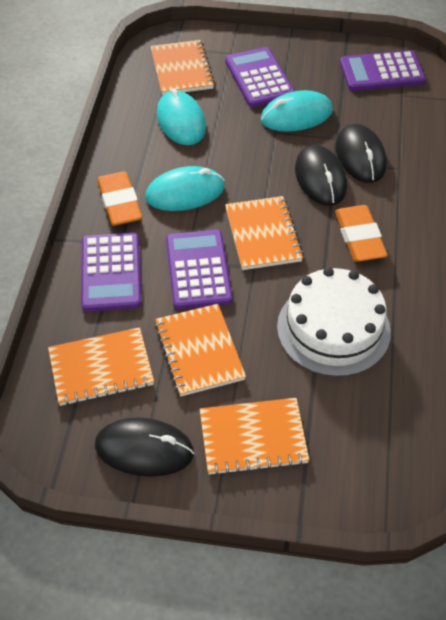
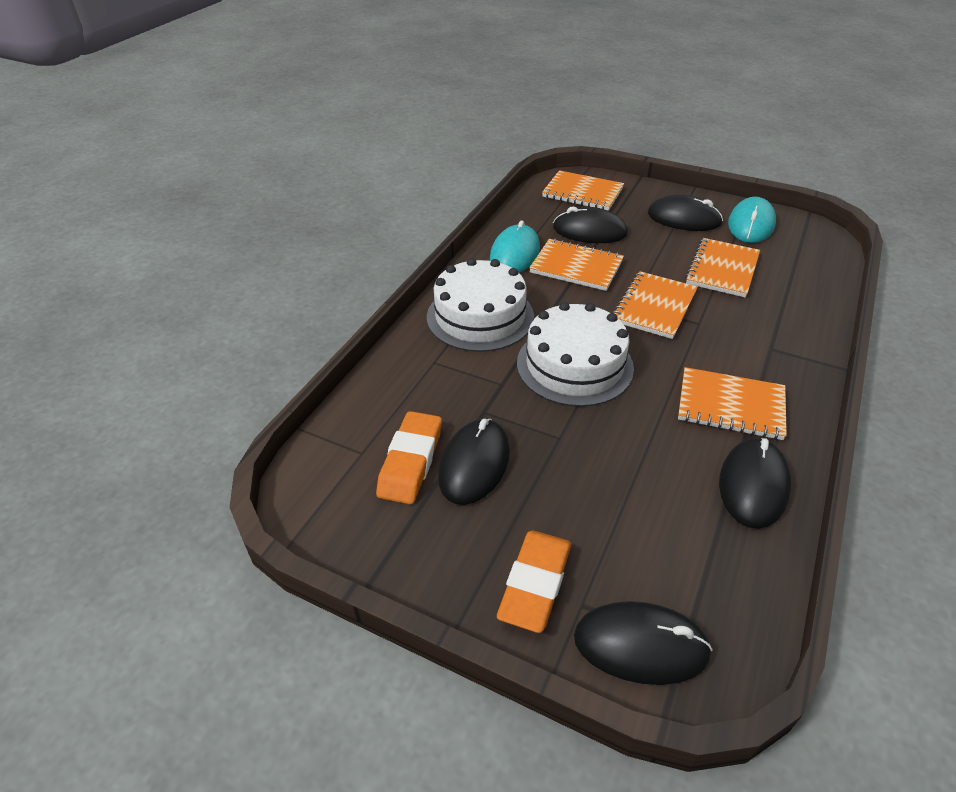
black mouse: 3 -> 5
purple calculator: 4 -> 0
turquoise mouse: 3 -> 2
white cake: 1 -> 2

